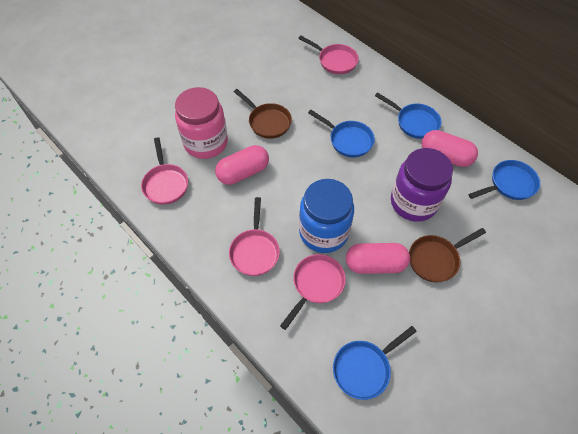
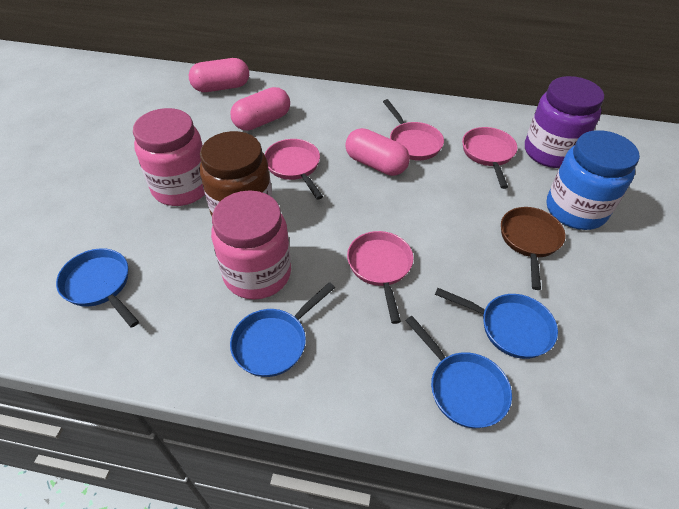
brown jar: 0 -> 1
brown pan: 2 -> 1
pink jar: 1 -> 2

